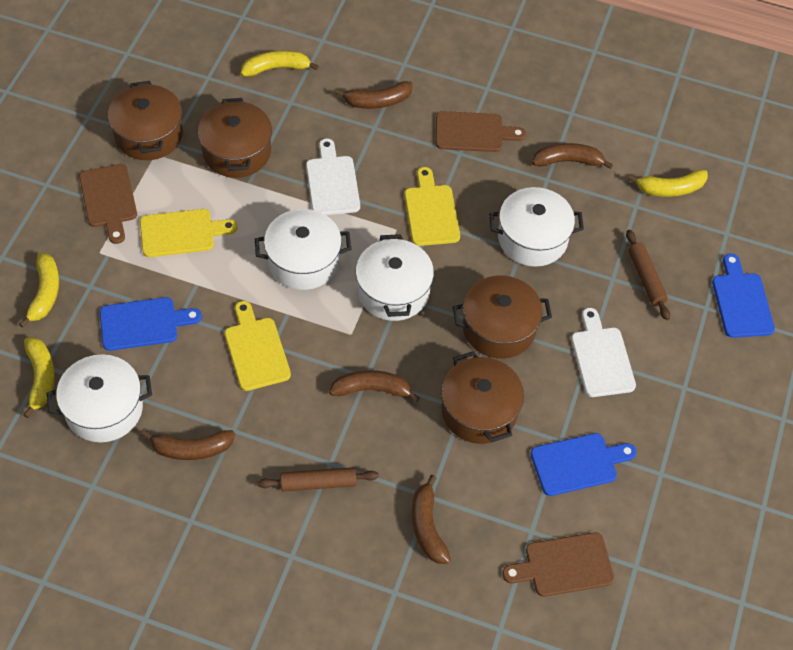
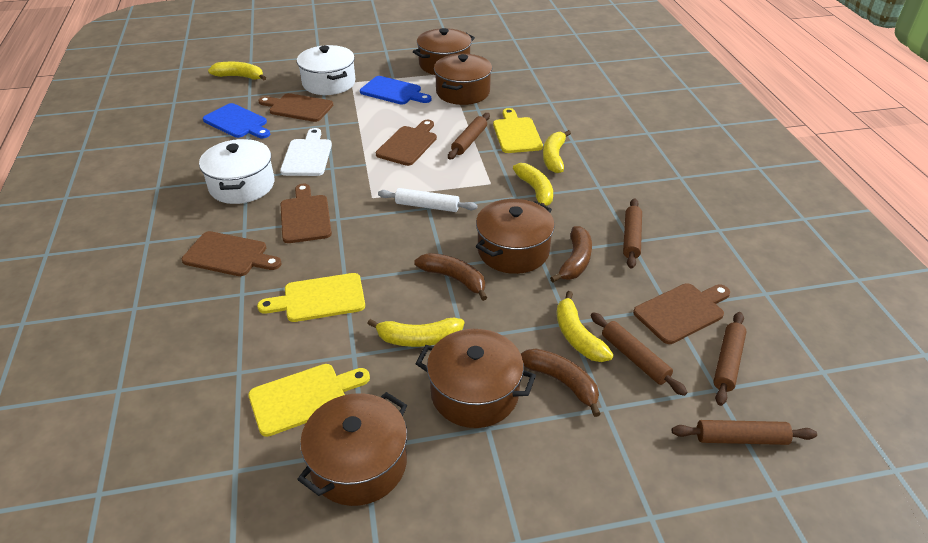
blue cutting board: 3 -> 2
brown banana: 5 -> 3
brown cutting board: 3 -> 5
brown pot: 4 -> 5
brown rolling pin: 2 -> 5
white cutting board: 2 -> 1
white pot: 4 -> 2
white rolling pin: 0 -> 1
yellow banana: 4 -> 5

